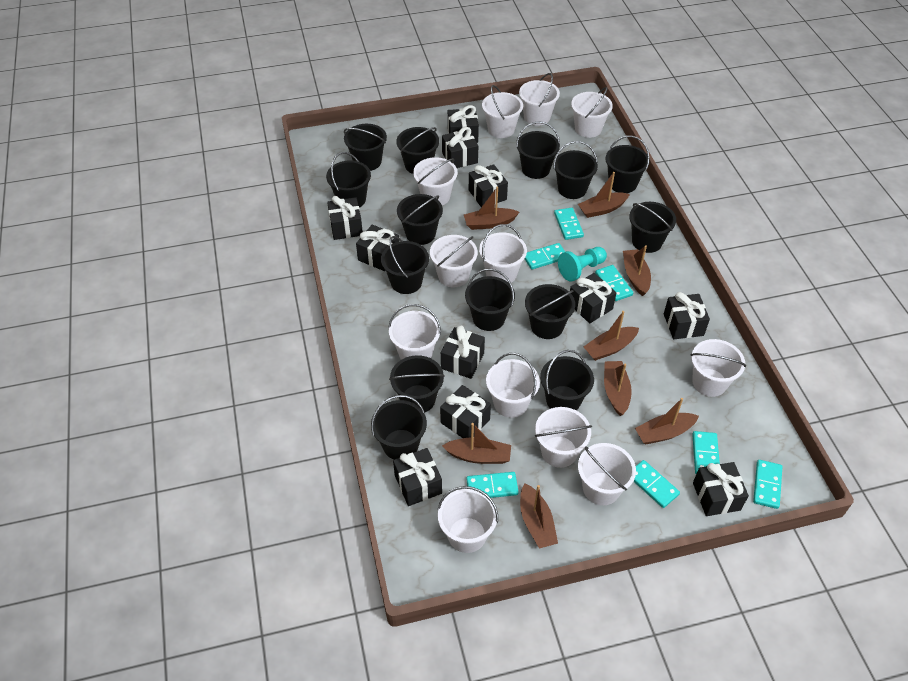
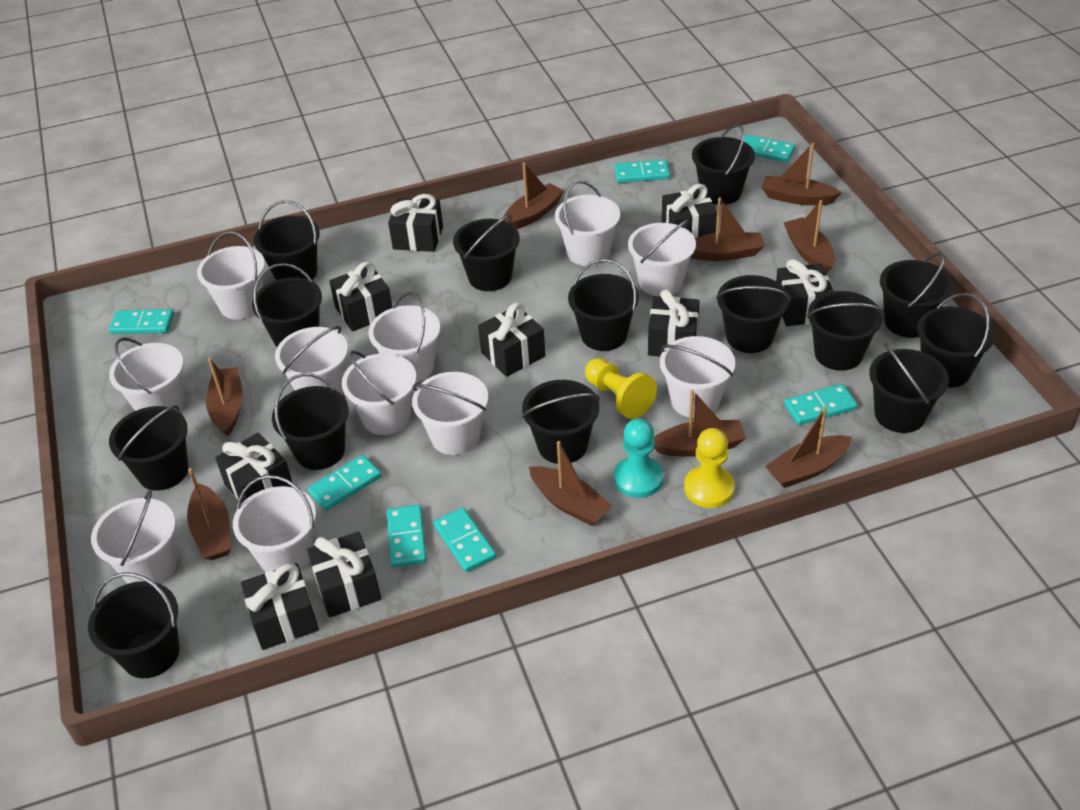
black gift: 11 -> 9
brown boat: 8 -> 9
white bucket: 12 -> 11
yellow pawn: 0 -> 2

